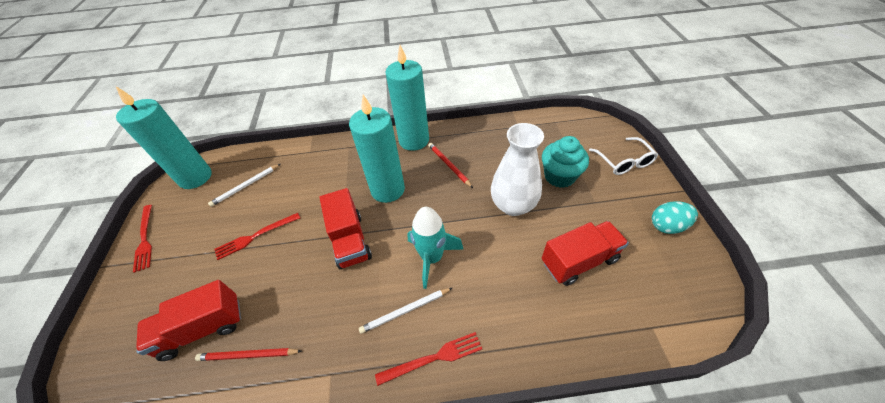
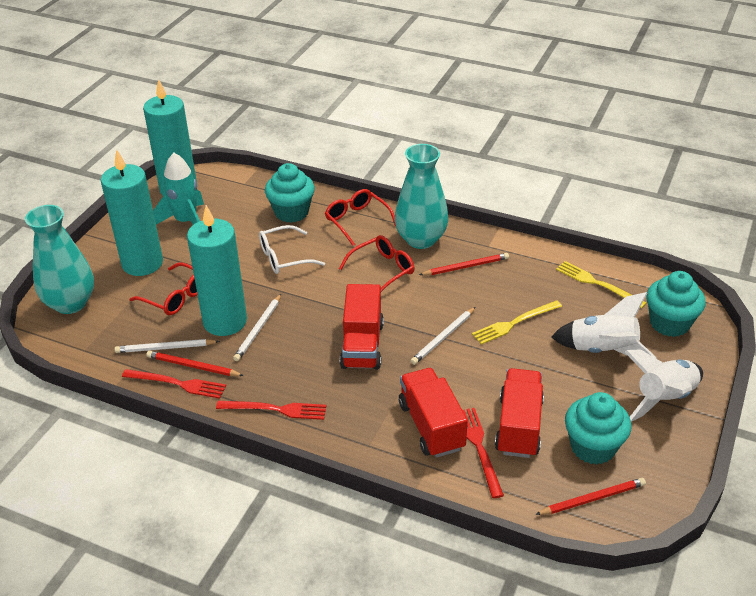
red glasses: 0 -> 3
red pencil: 2 -> 3
turquoise cupcake: 1 -> 3
turquoise egg: 1 -> 0
turquoise vase: 0 -> 2
white pencil: 2 -> 3
white rocket: 0 -> 2
white vase: 1 -> 0
yellow fork: 0 -> 2

